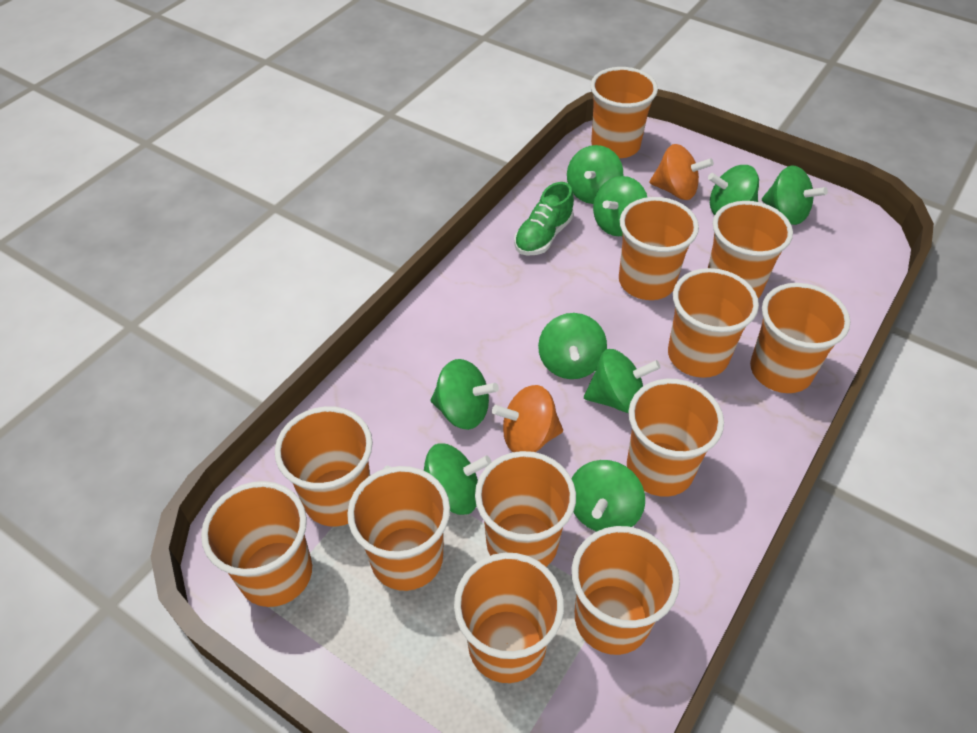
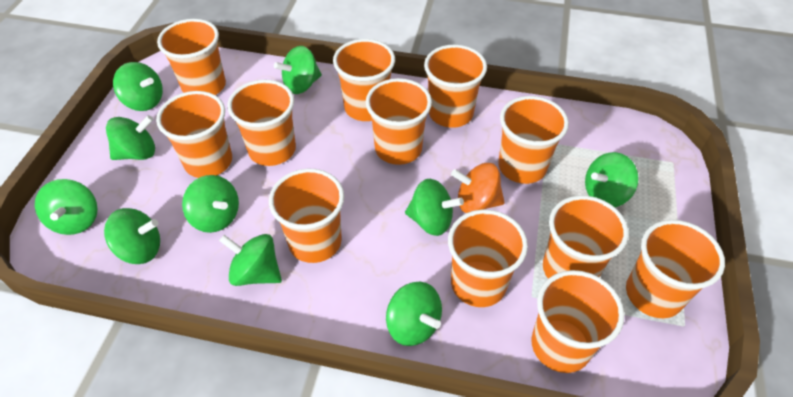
green shoe: 1 -> 0
green spinning top: 9 -> 10
orange spinning top: 2 -> 1

